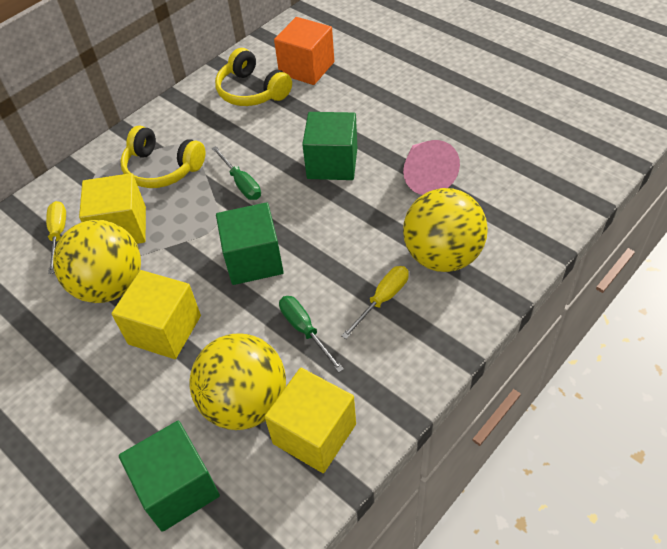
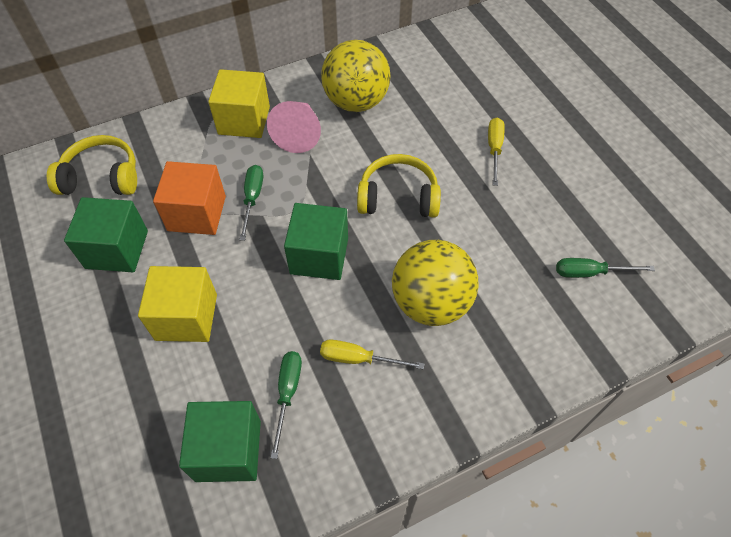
green screwdriver: 2 -> 3
yellow ball: 3 -> 2
yellow cube: 3 -> 2

